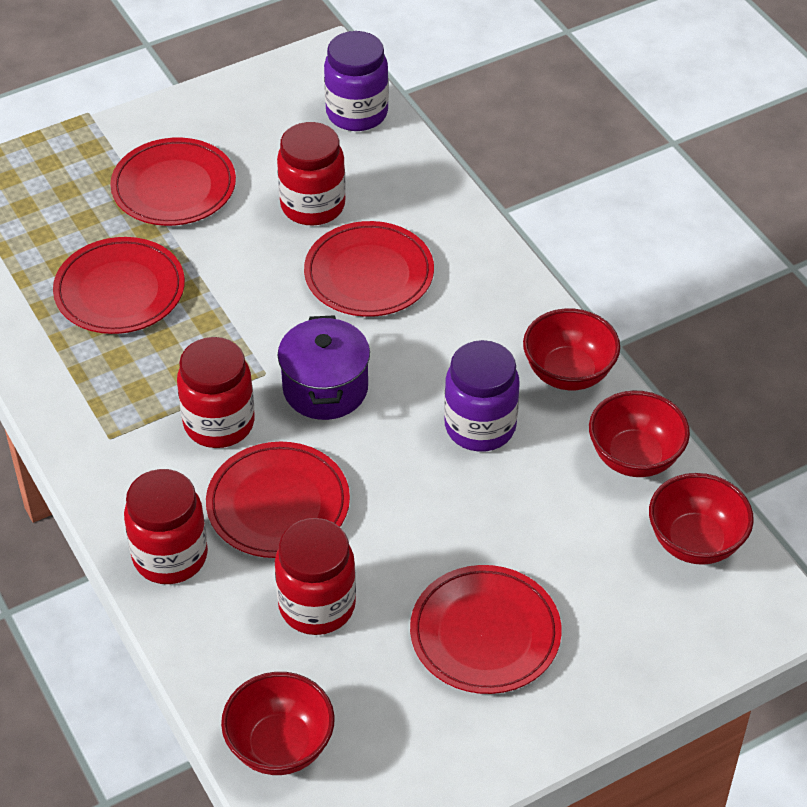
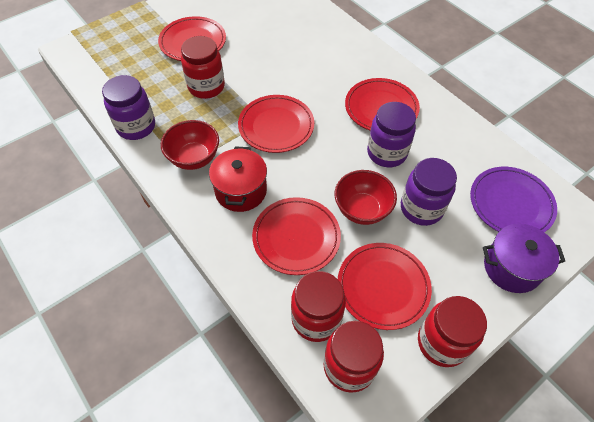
purple jar: 2 -> 3
purple plate: 0 -> 1
red bowl: 4 -> 2
red pot: 0 -> 1

